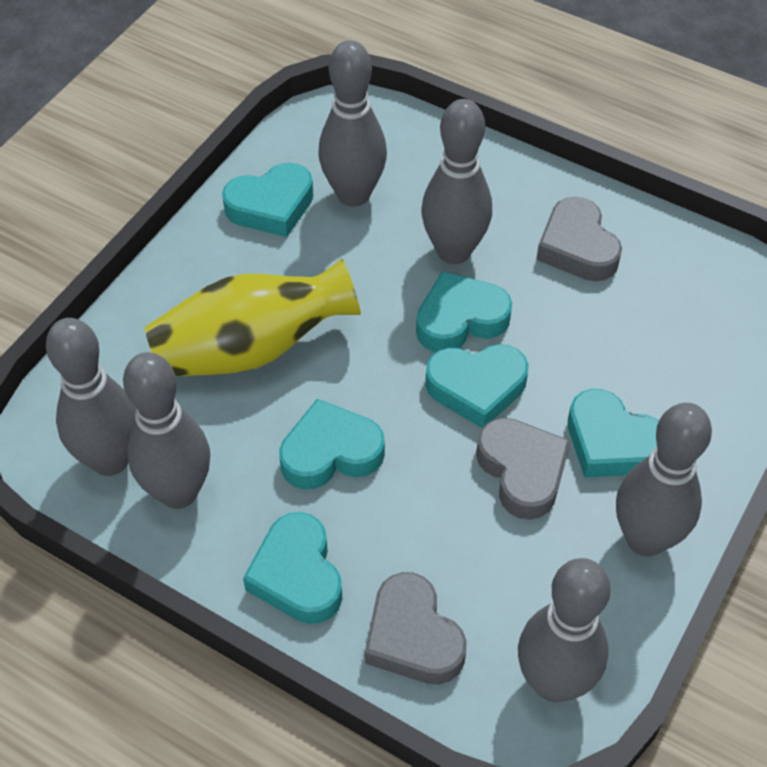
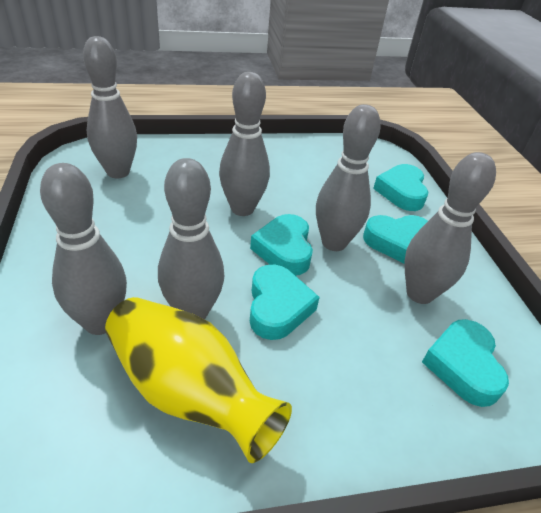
grey heart: 3 -> 0
turquoise heart: 6 -> 5

